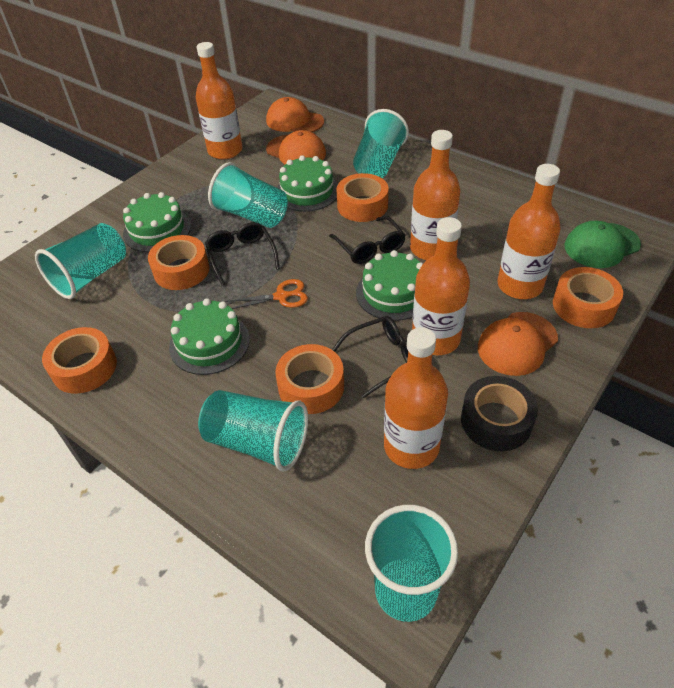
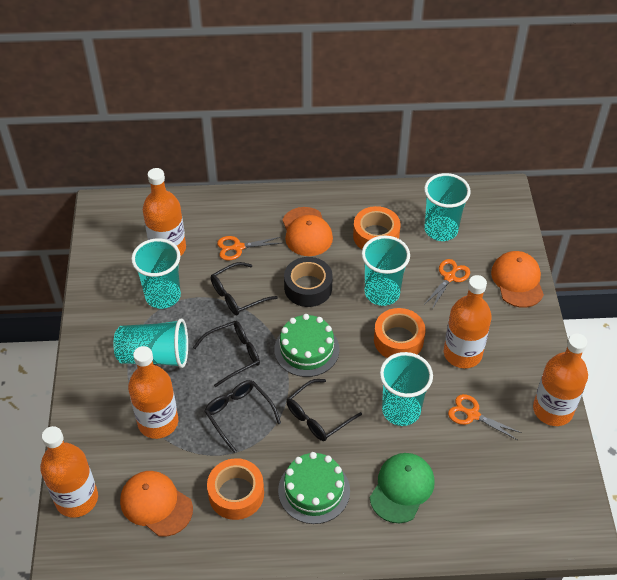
black glasses: 3 -> 4
green cake: 4 -> 2
orange scissors: 1 -> 3
orange tape: 5 -> 3

